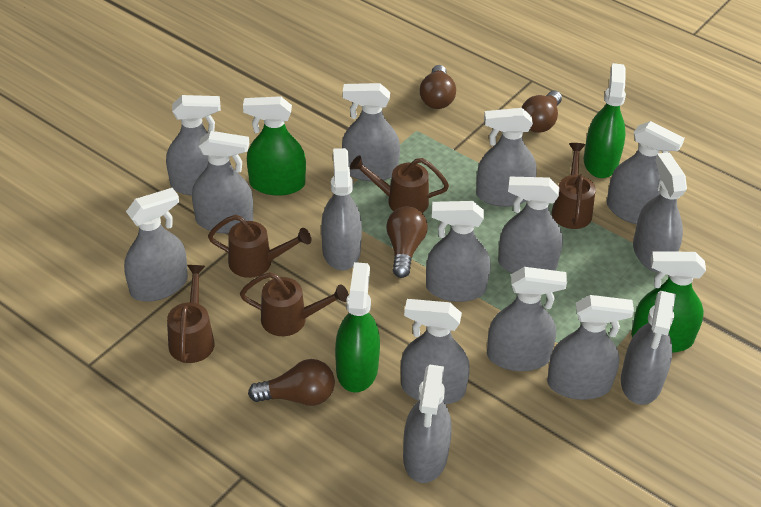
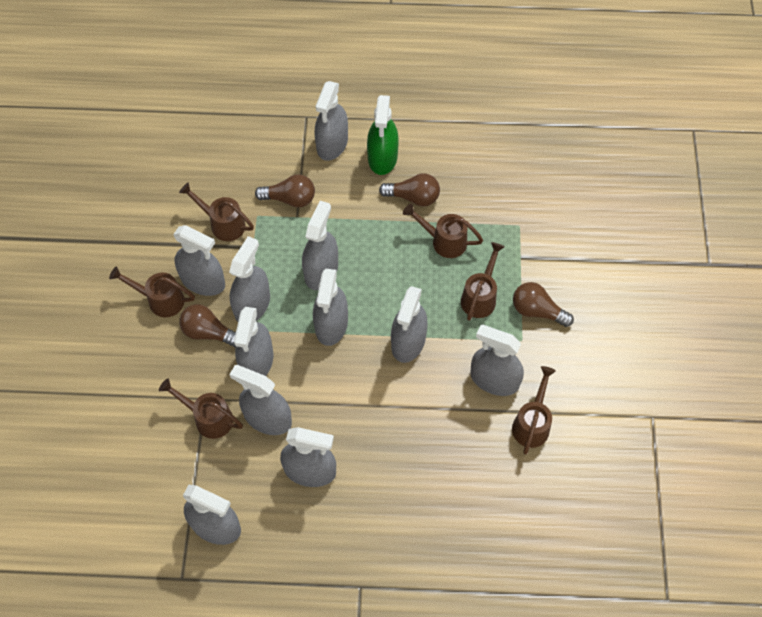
brown watering can: 5 -> 6
green spray bottle: 4 -> 1
grey spray bottle: 15 -> 11

